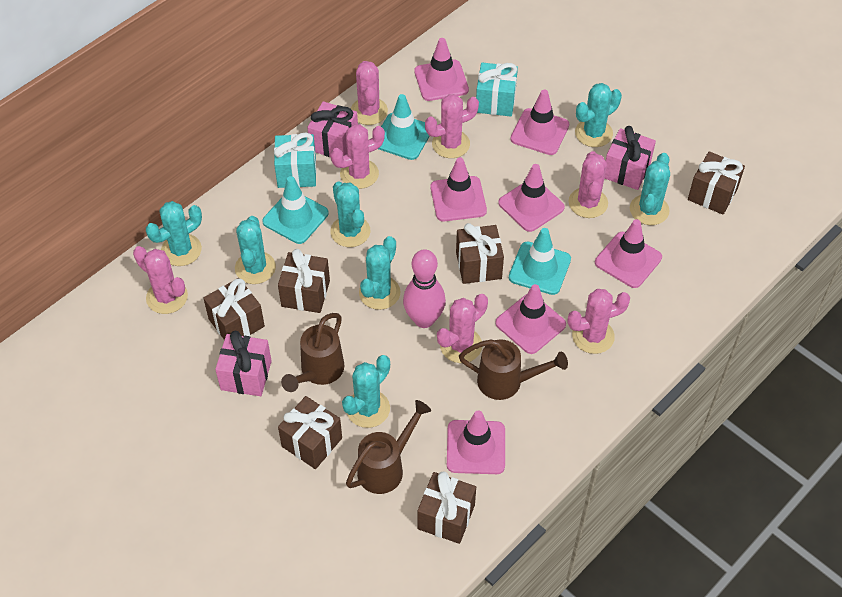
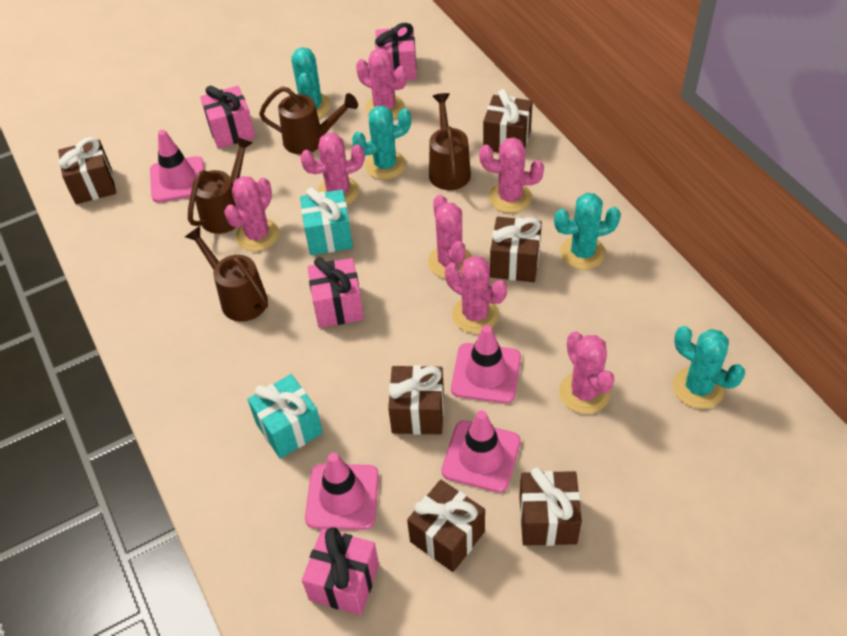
brown watering can: 3 -> 4
pink bowling pin: 1 -> 0
pink gift: 3 -> 4
pink traffic cone: 7 -> 4
turquoise cactus: 7 -> 4
turquoise traffic cone: 3 -> 0

